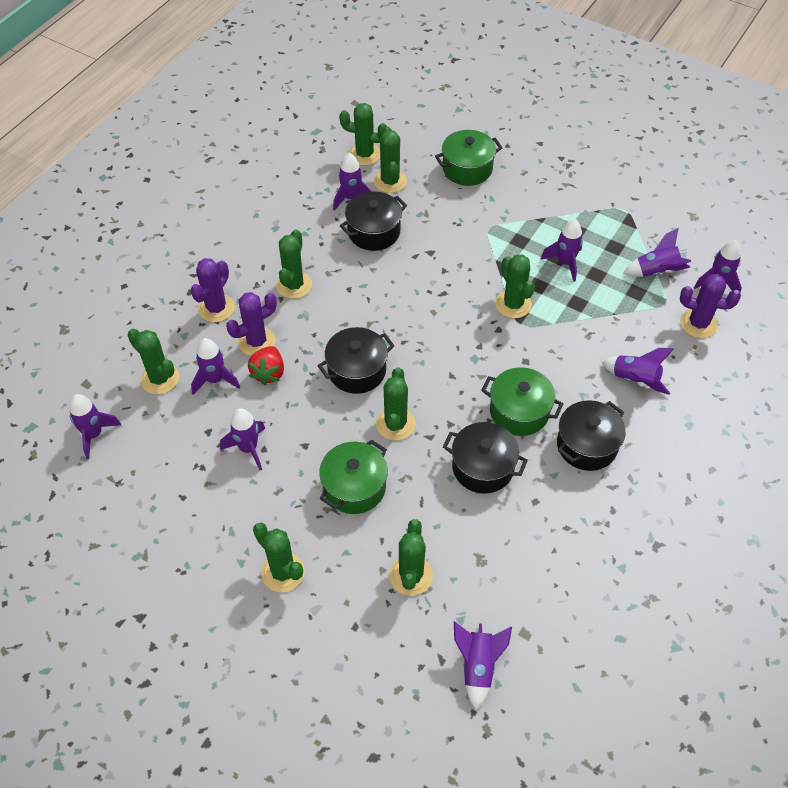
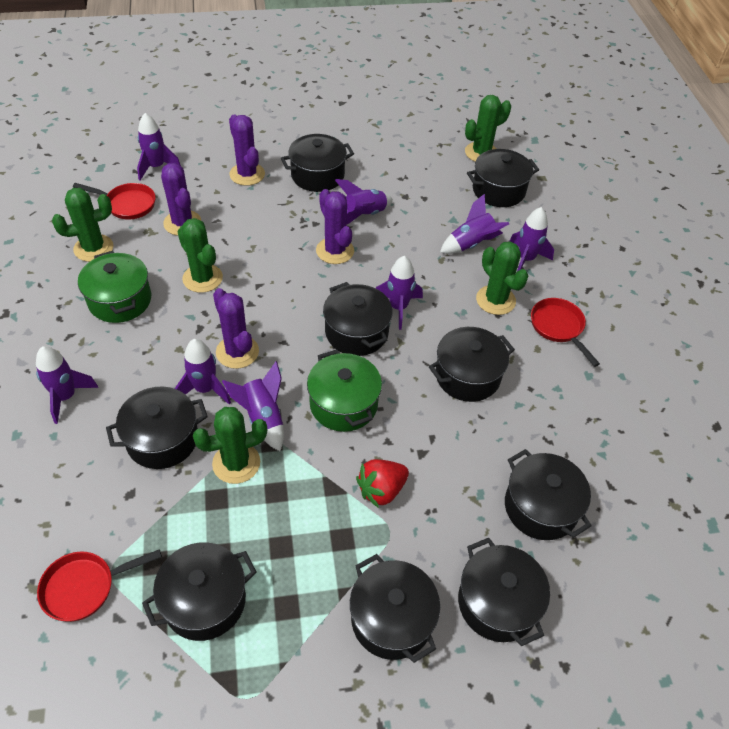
black pot: 4 -> 9
green cactus: 8 -> 5
green pot: 3 -> 2
purple cactus: 3 -> 4
purple rocket: 9 -> 8
red pan: 0 -> 3

